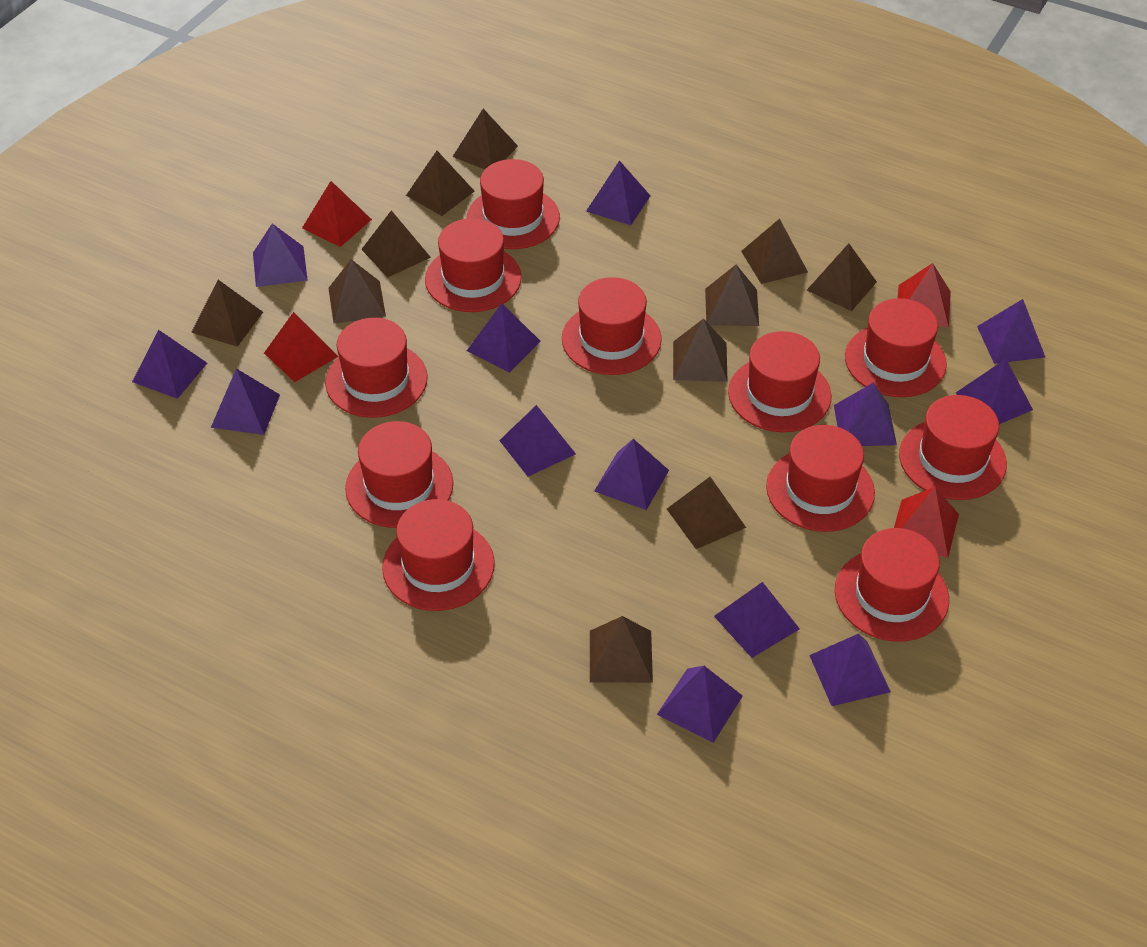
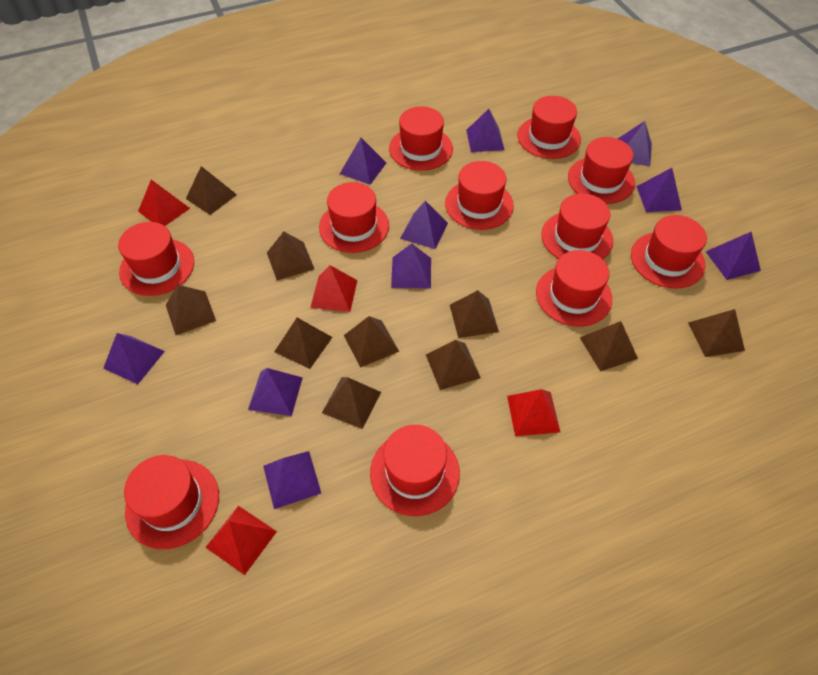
brown pyramid: 11 -> 10
purple pyramid: 13 -> 10

